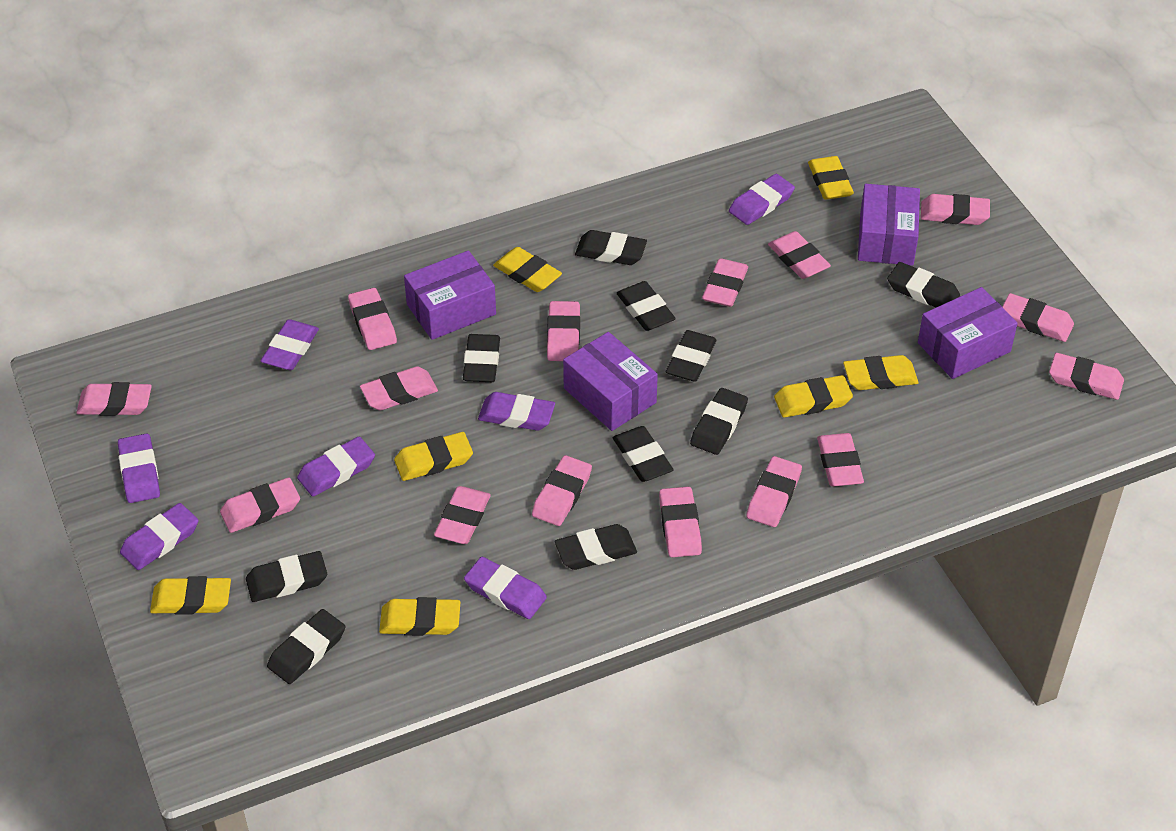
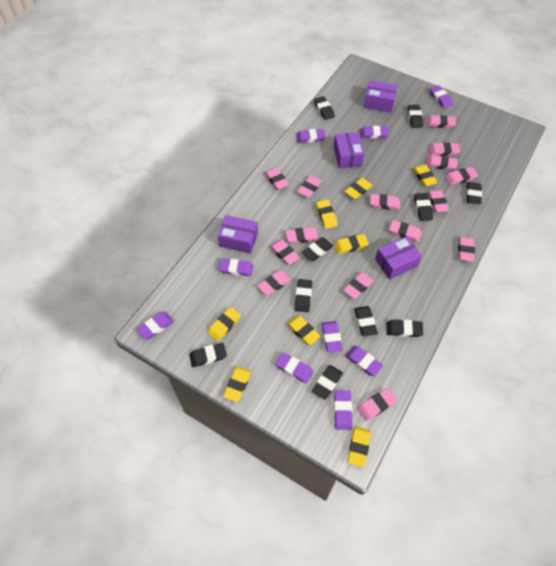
purple eraser: 7 -> 9
yellow eraser: 7 -> 8

